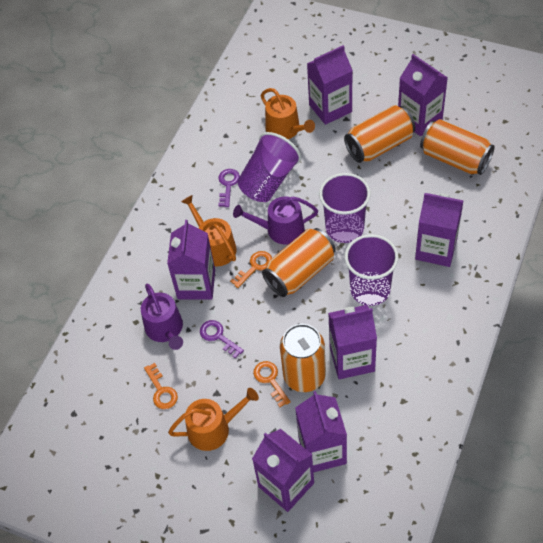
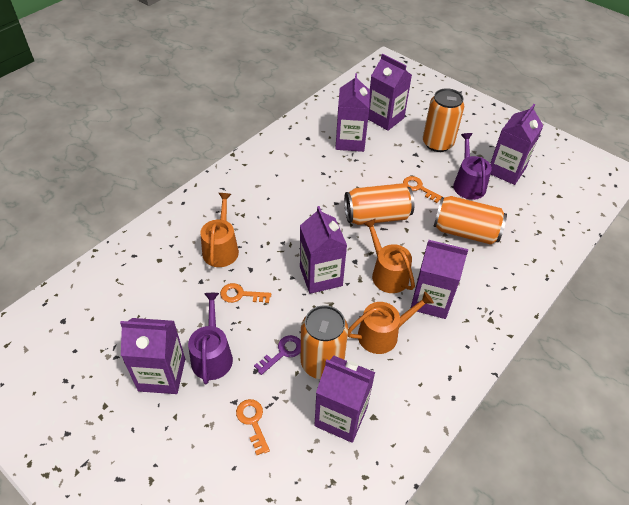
purple cup: 3 -> 0
purple key: 2 -> 1

